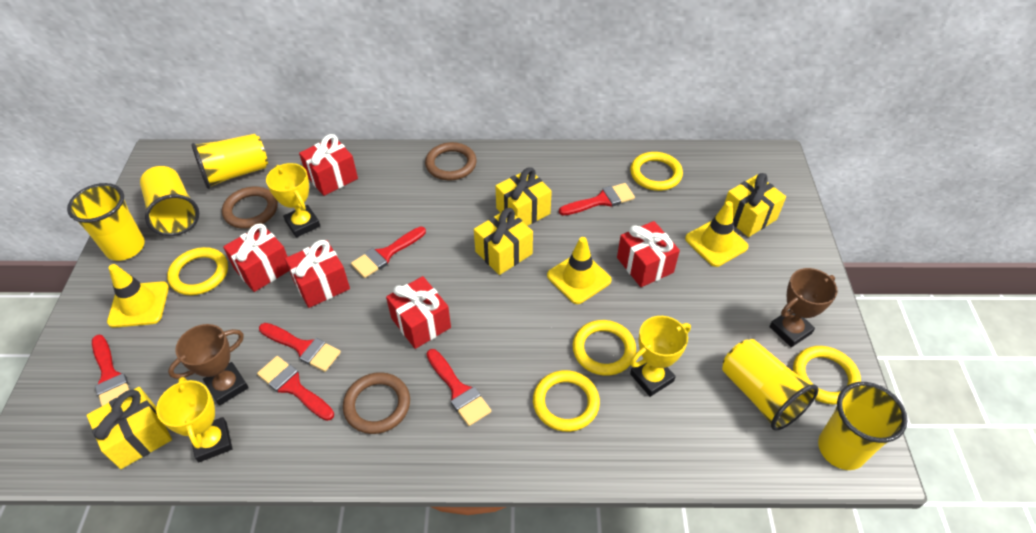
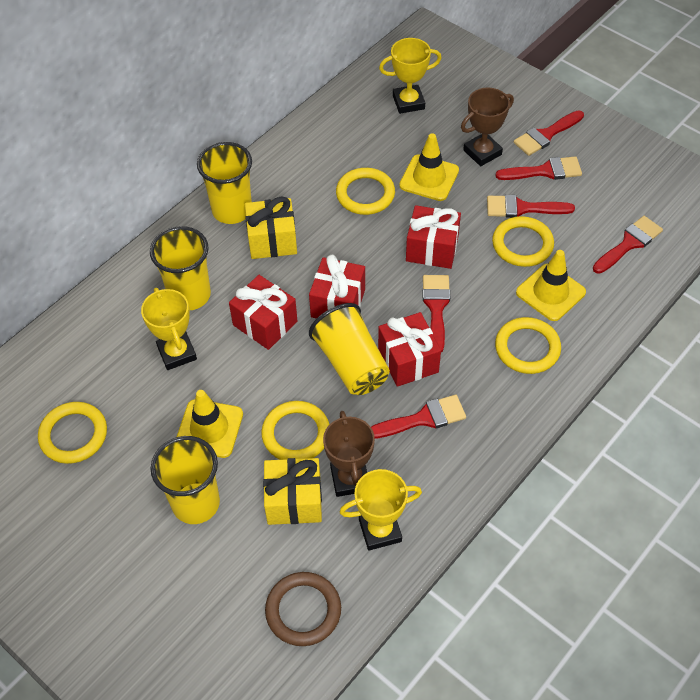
brown ring: 3 -> 1
red gift: 5 -> 4
yellow cup: 5 -> 4
yellow gift: 4 -> 2

